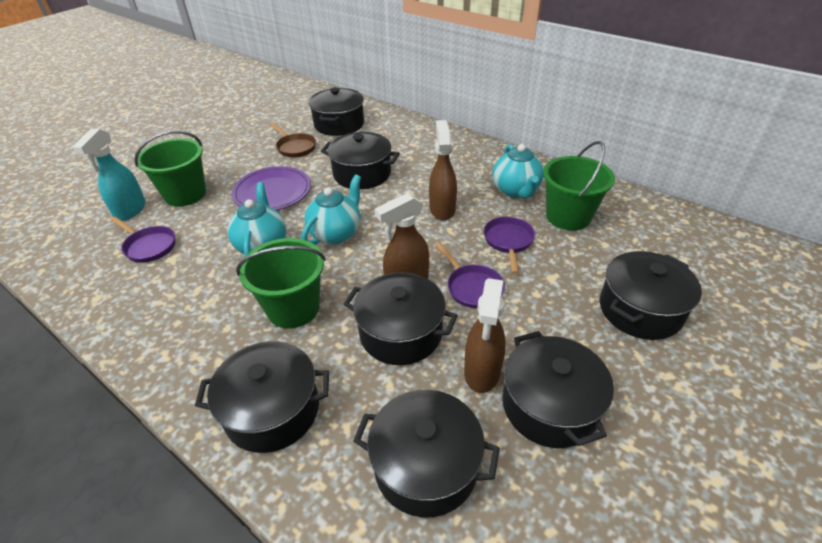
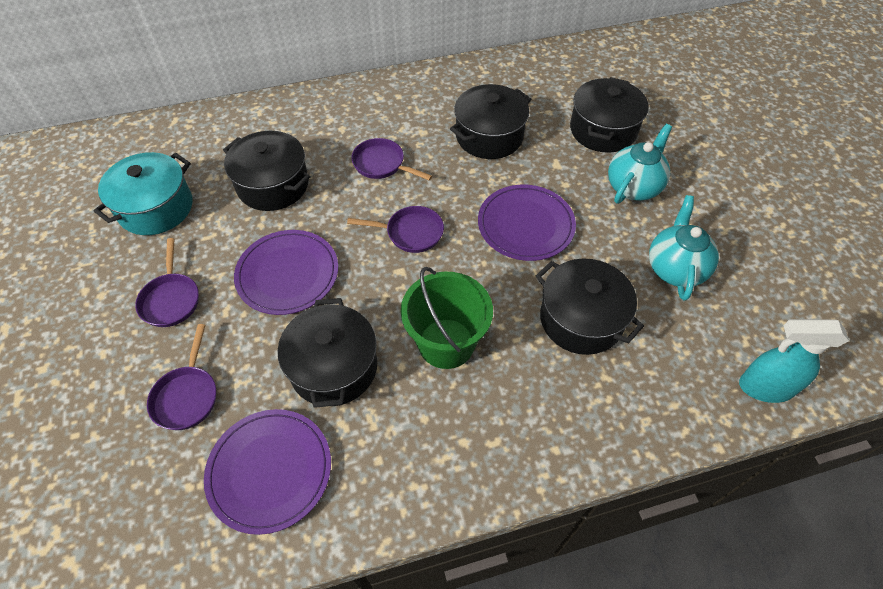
black pot: 7 -> 5
brown pan: 1 -> 0
brown spray bottle: 3 -> 0
green bucket: 3 -> 1
purple pan: 3 -> 4
purple plate: 1 -> 3
turquoise pot: 0 -> 1
turquoise teapot: 3 -> 2

